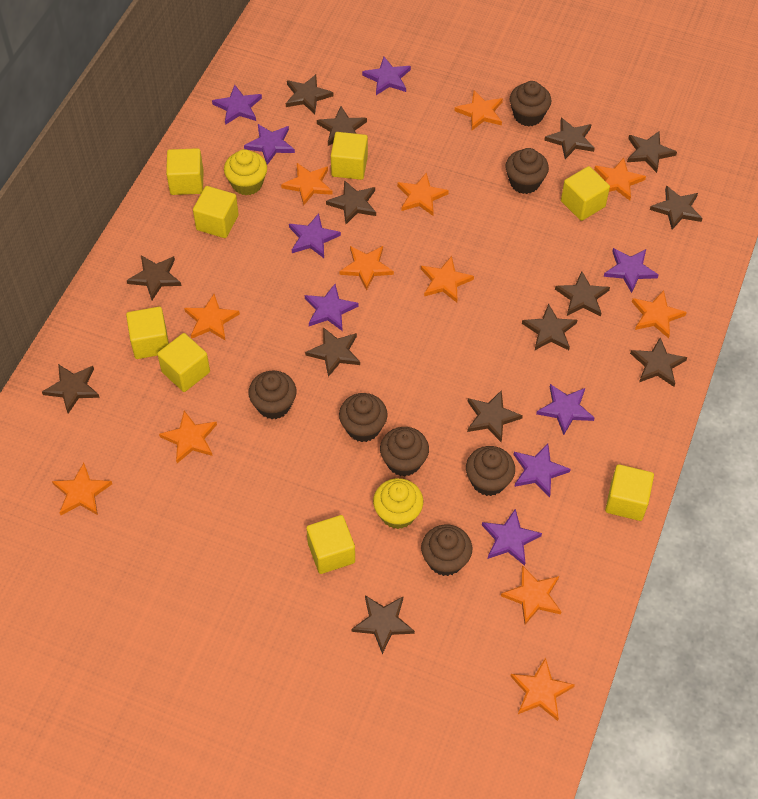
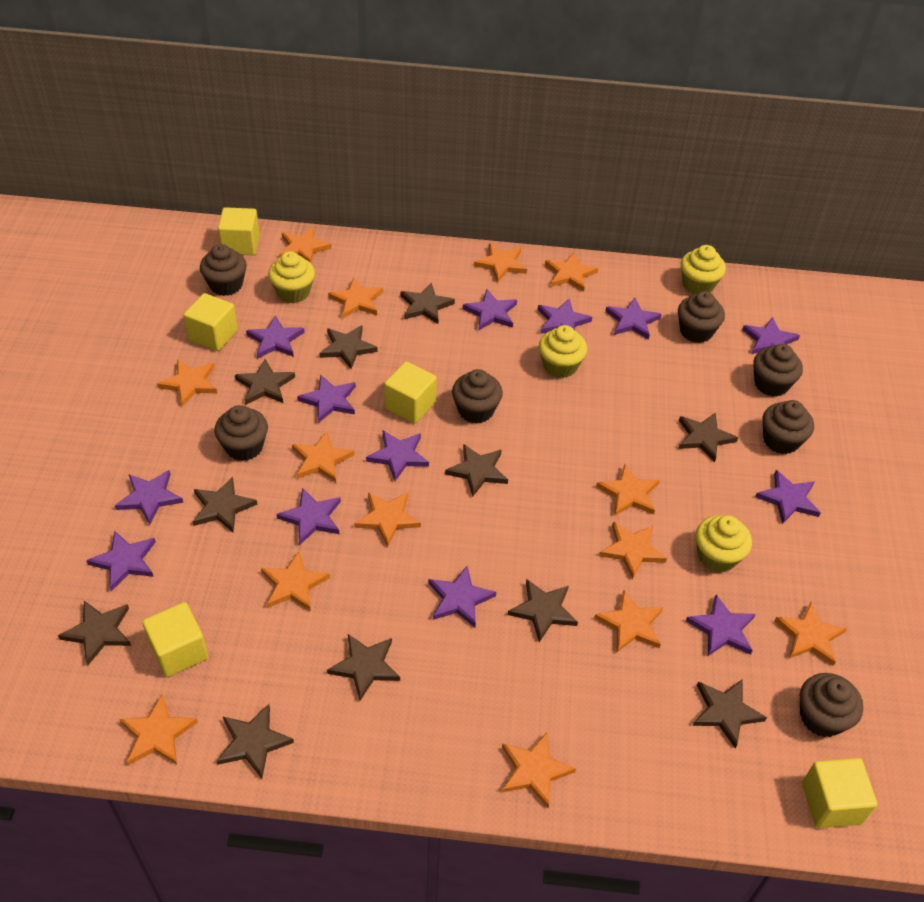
brown star: 14 -> 11
orange star: 12 -> 14
purple star: 9 -> 13
yellow cube: 8 -> 5
yellow cupcake: 2 -> 4

